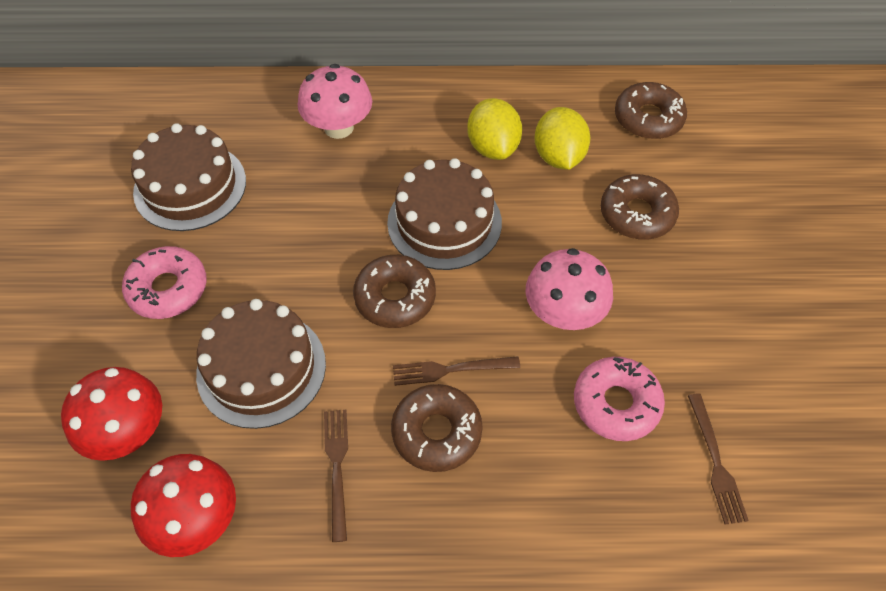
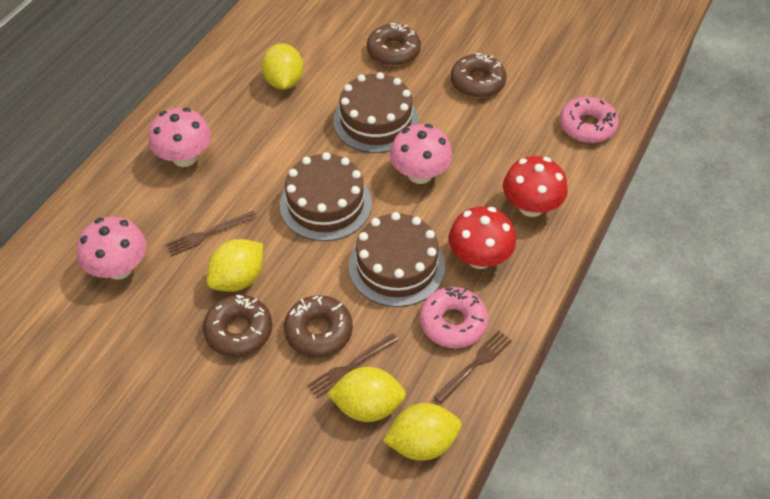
pink mushroom: 2 -> 3
yellow lemon: 2 -> 4

